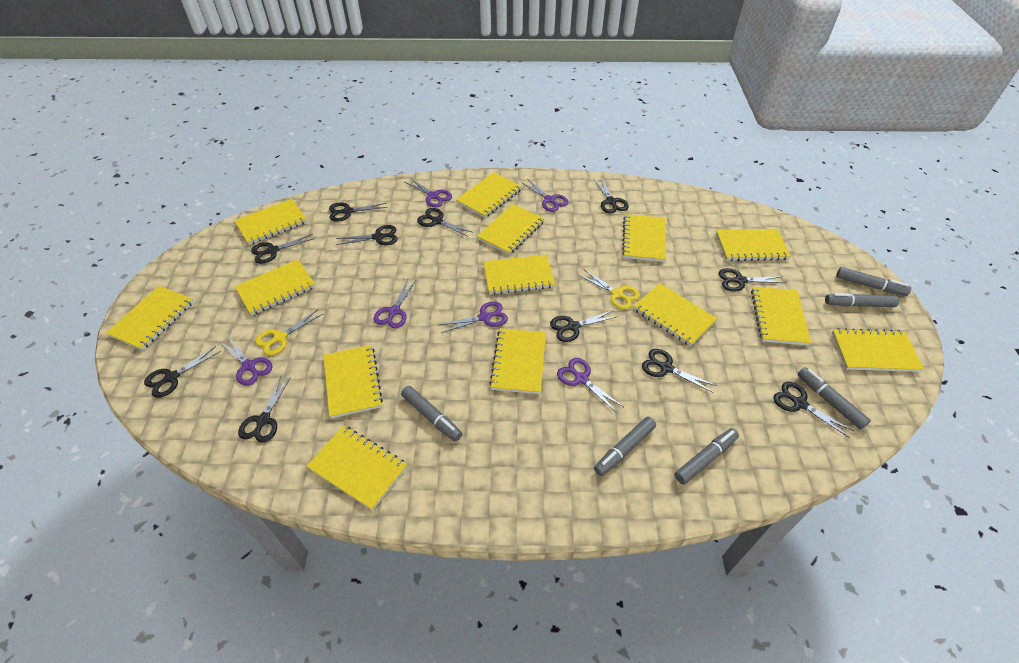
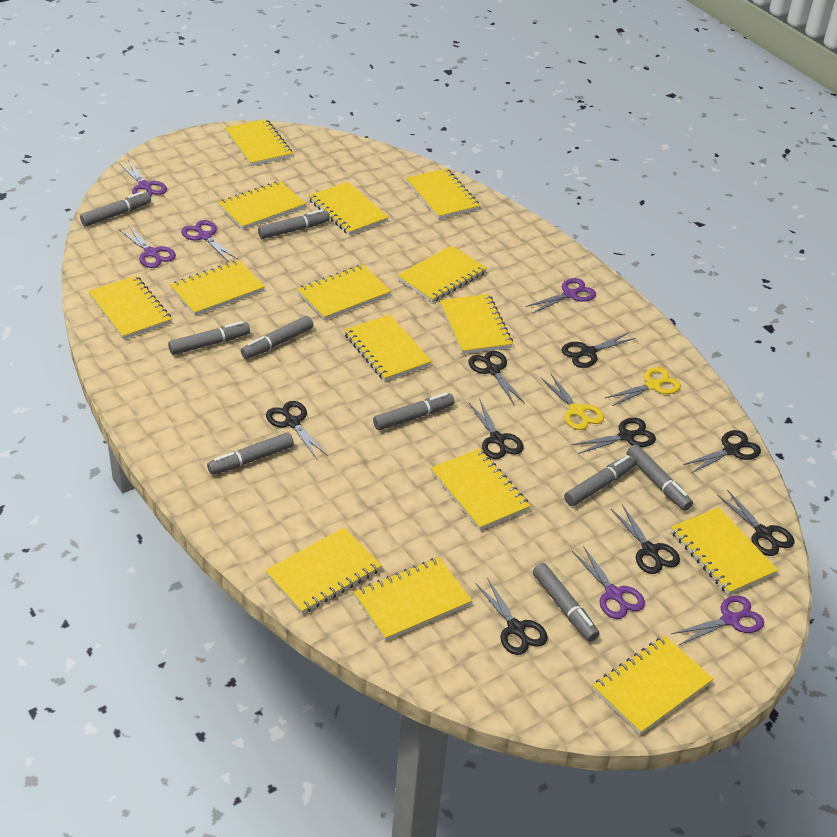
black scissors: 11 -> 9
grey marker: 6 -> 9
yellow notebook: 14 -> 15

